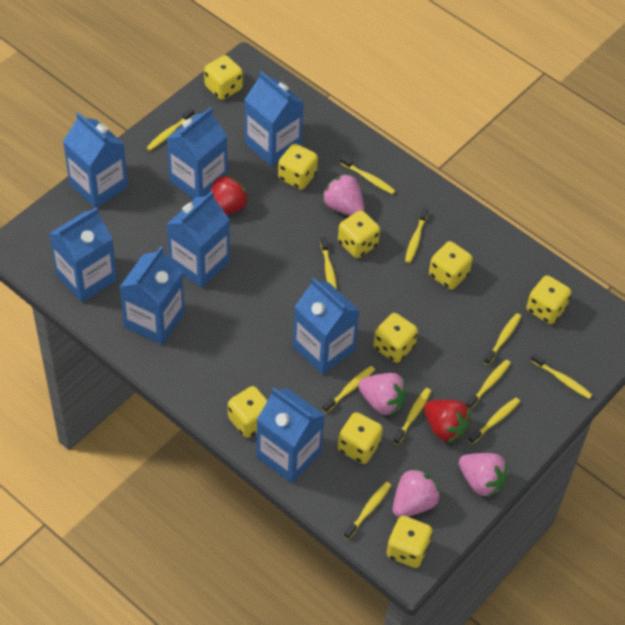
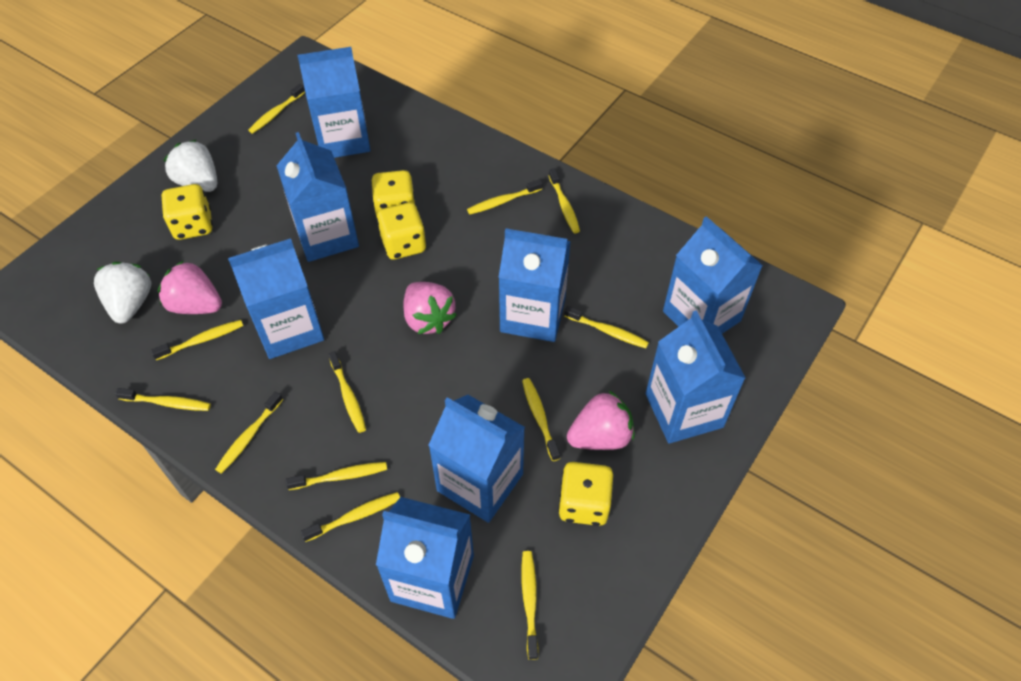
pink strawberry: 4 -> 3
red strawberry: 2 -> 0
white strawberry: 0 -> 2
yellow dice: 9 -> 4
yellow toothbrush: 11 -> 12

